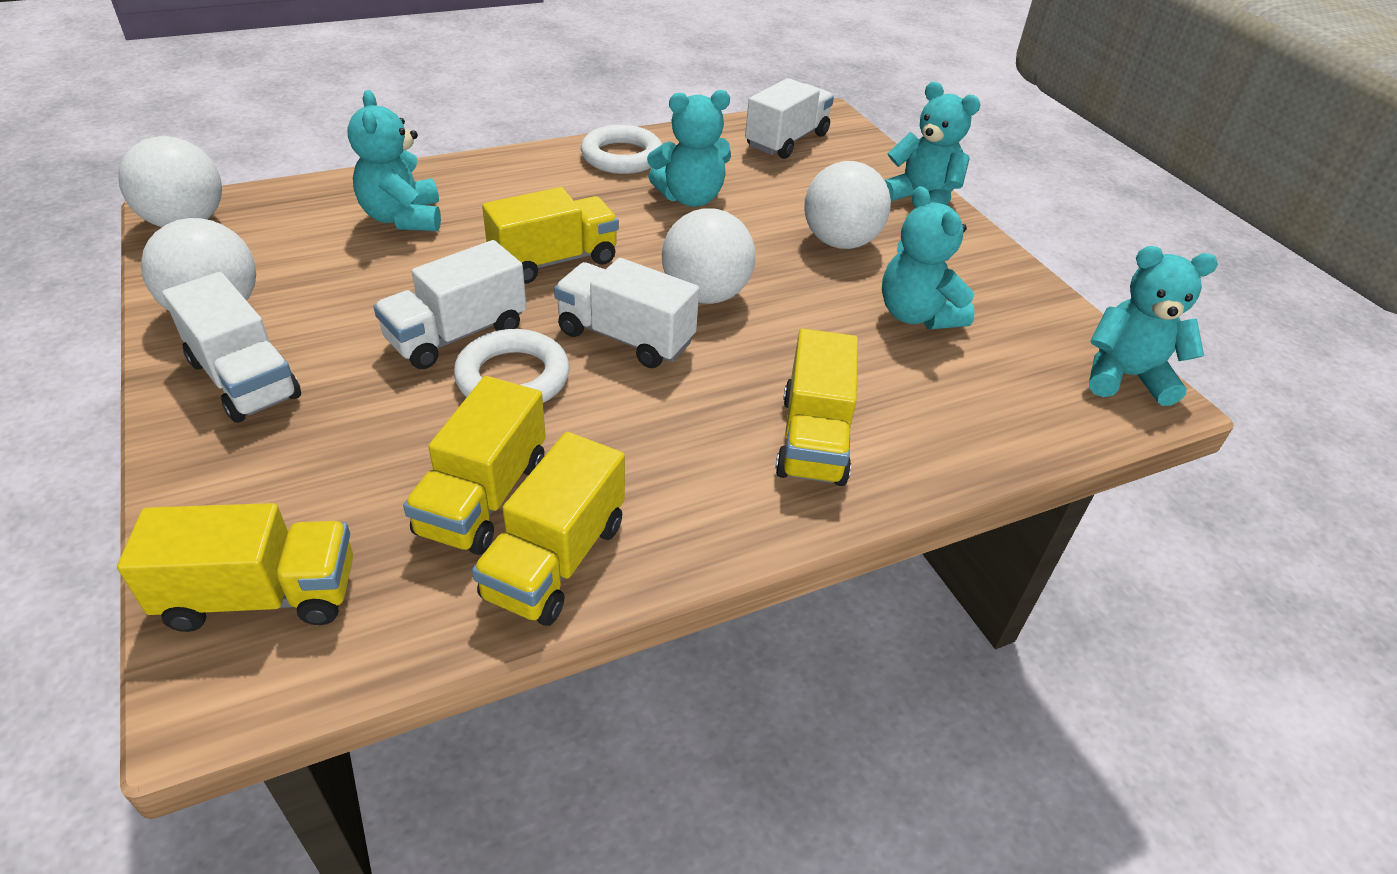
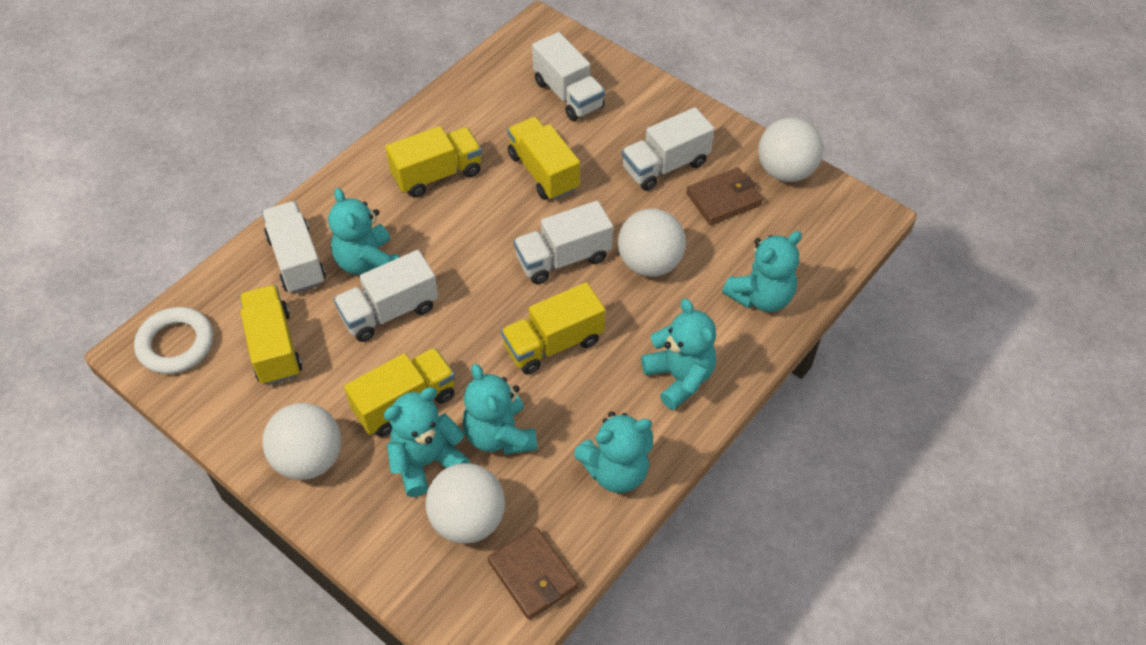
brown wallet: 0 -> 2
turquoise teddy bear: 5 -> 6
white ring: 2 -> 1
white truck: 4 -> 5

